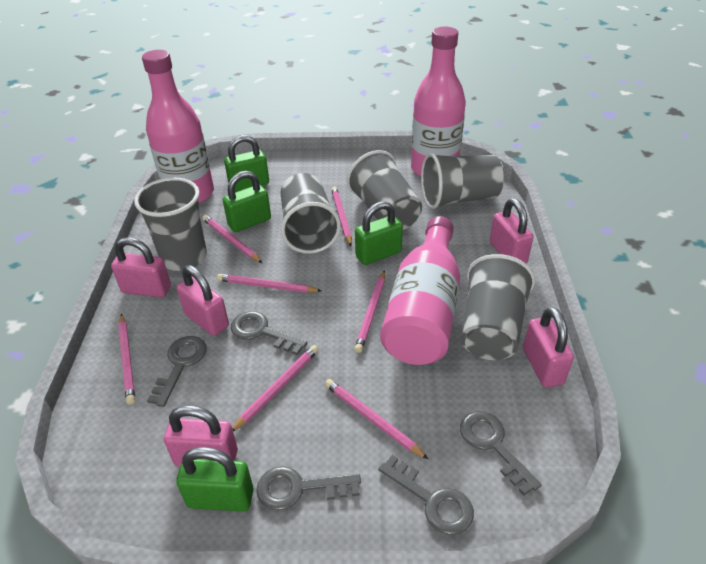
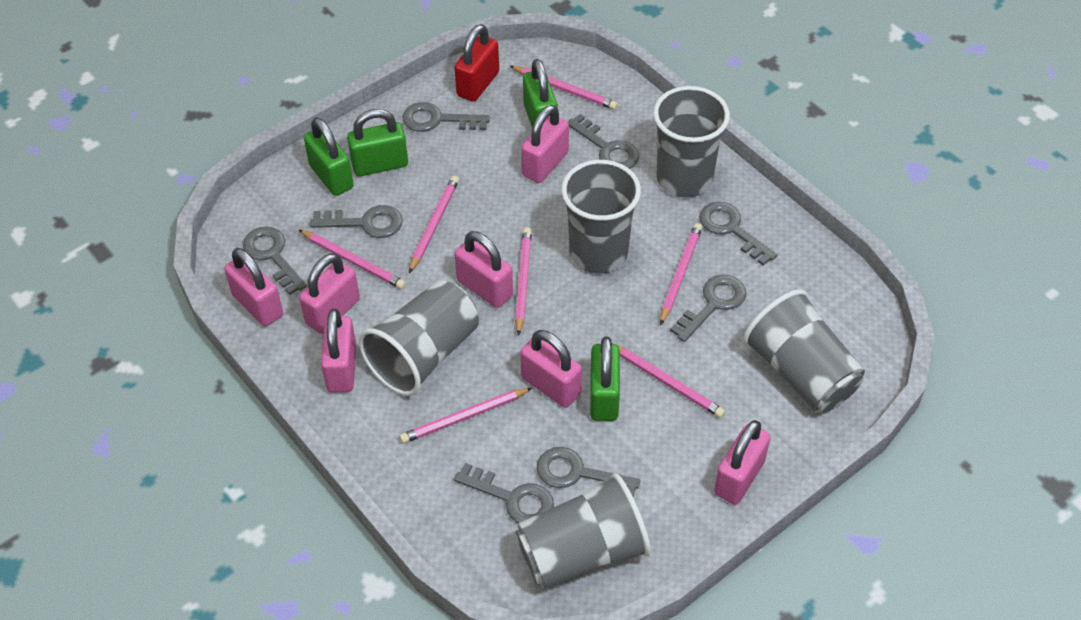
grey key: 5 -> 8
pink bottle: 3 -> 0
pink padlock: 5 -> 7
red padlock: 0 -> 1

